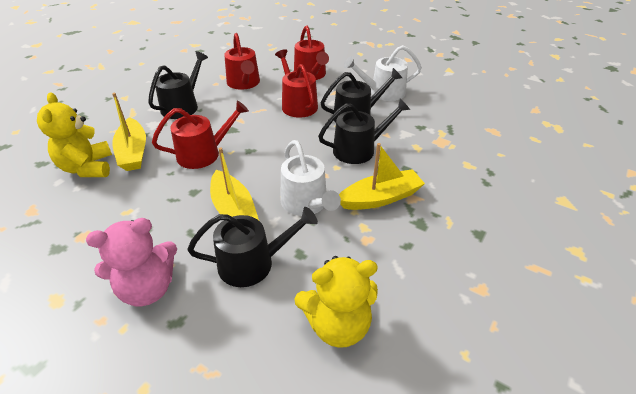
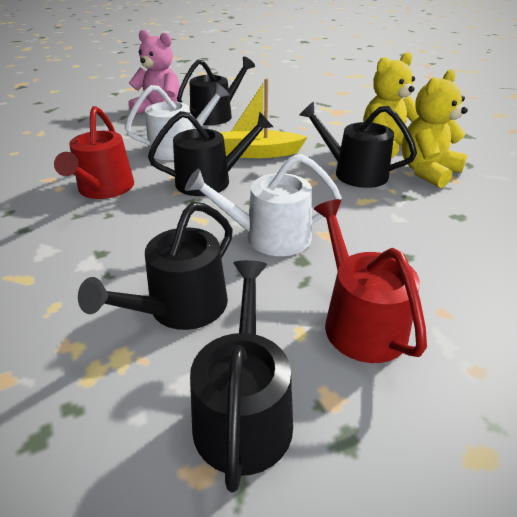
black watering can: 4 -> 5
red watering can: 4 -> 2
yellow boat: 3 -> 1

